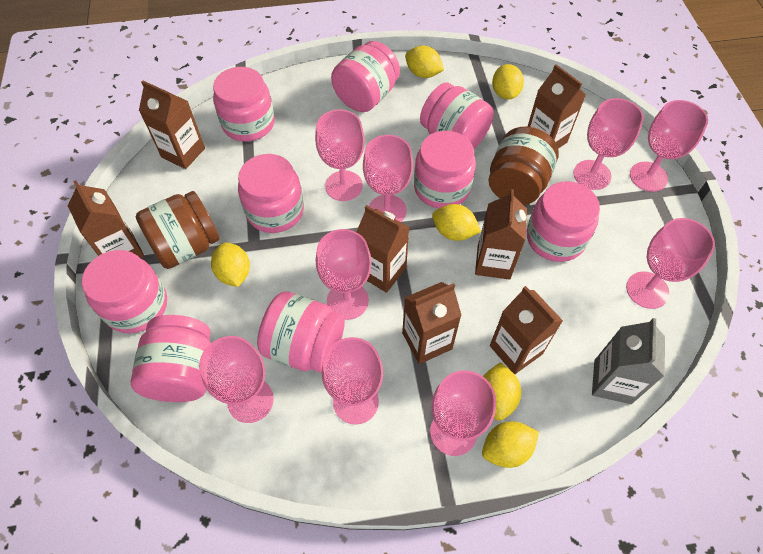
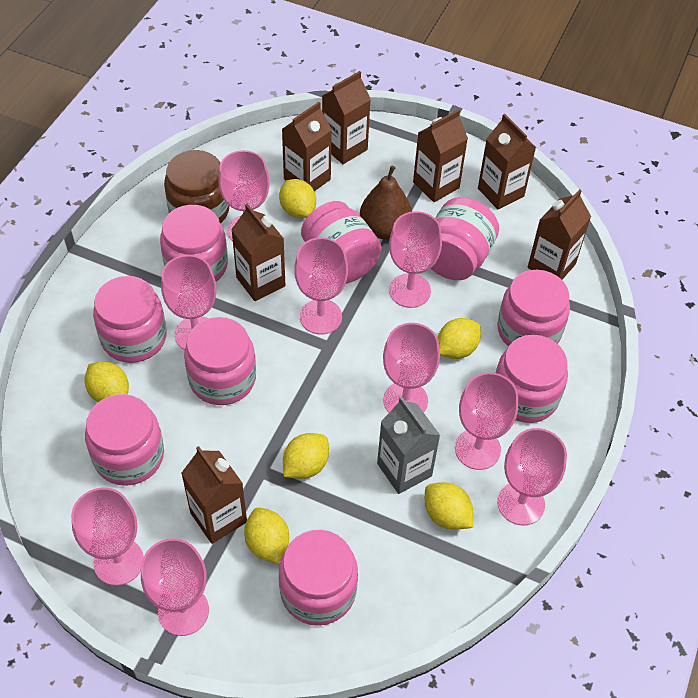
brown jar: 2 -> 1
brown pear: 0 -> 1

